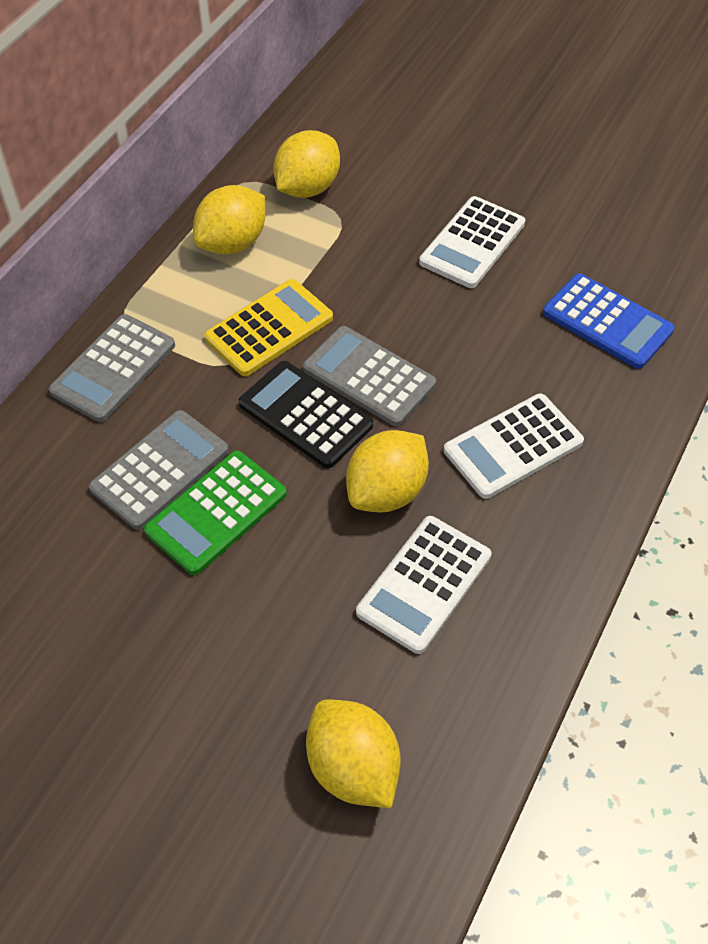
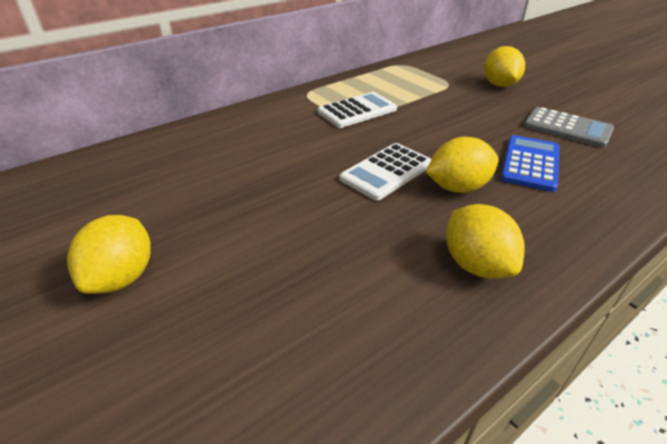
black calculator: 1 -> 0
green calculator: 1 -> 0
grey calculator: 3 -> 1
white calculator: 3 -> 2
yellow calculator: 1 -> 0

